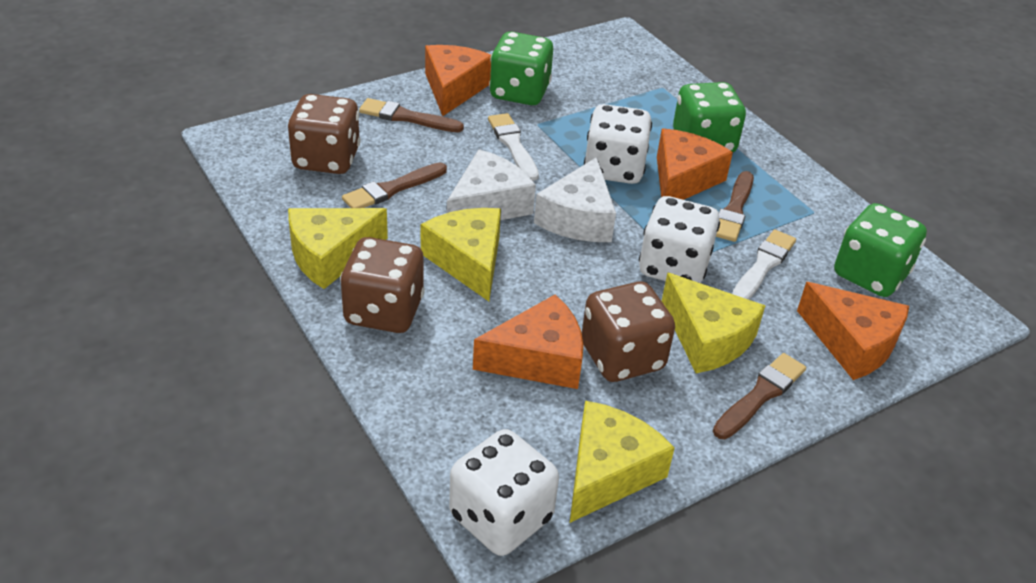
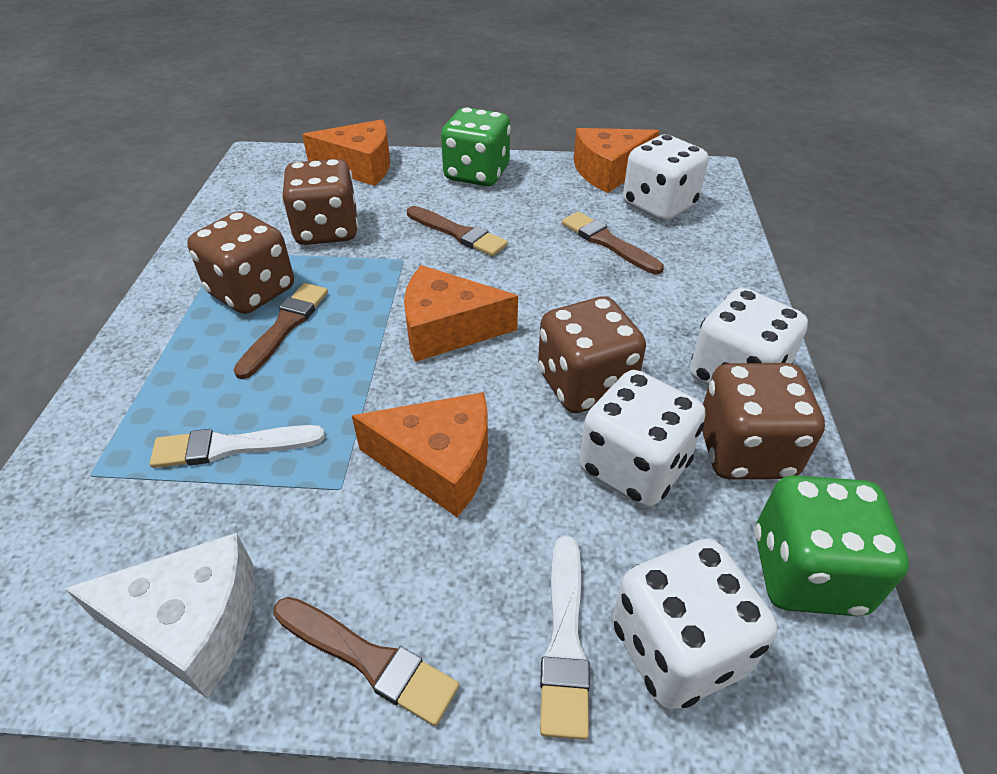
brown dice: 3 -> 4
green dice: 3 -> 2
white cheese: 2 -> 1
white dice: 3 -> 4
yellow cheese: 4 -> 0

